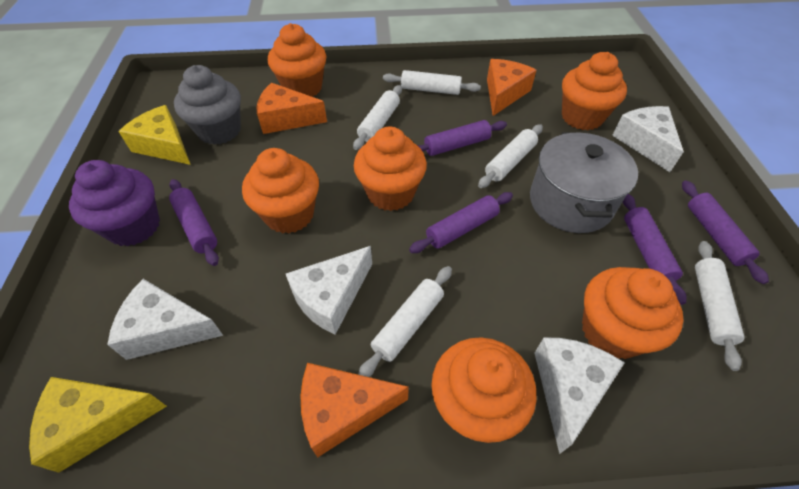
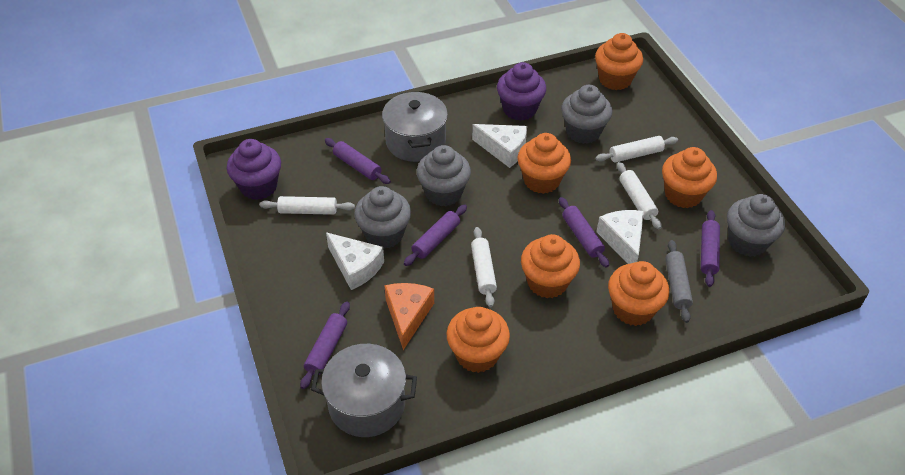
grey cupcake: 1 -> 4
grey pot: 1 -> 2
grey rolling pin: 0 -> 1
orange cheese: 3 -> 1
purple cupcake: 1 -> 2
white cheese: 4 -> 3
white rolling pin: 5 -> 4
yellow cheese: 2 -> 0

